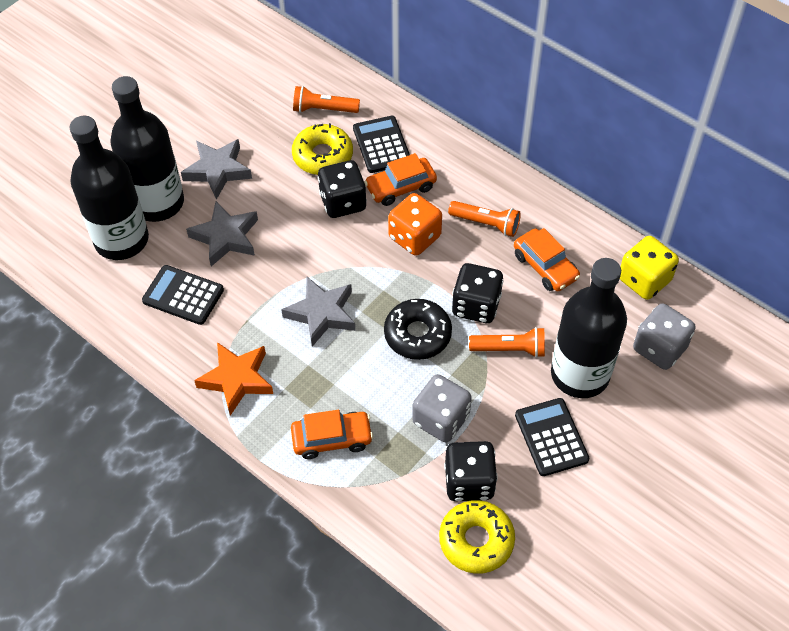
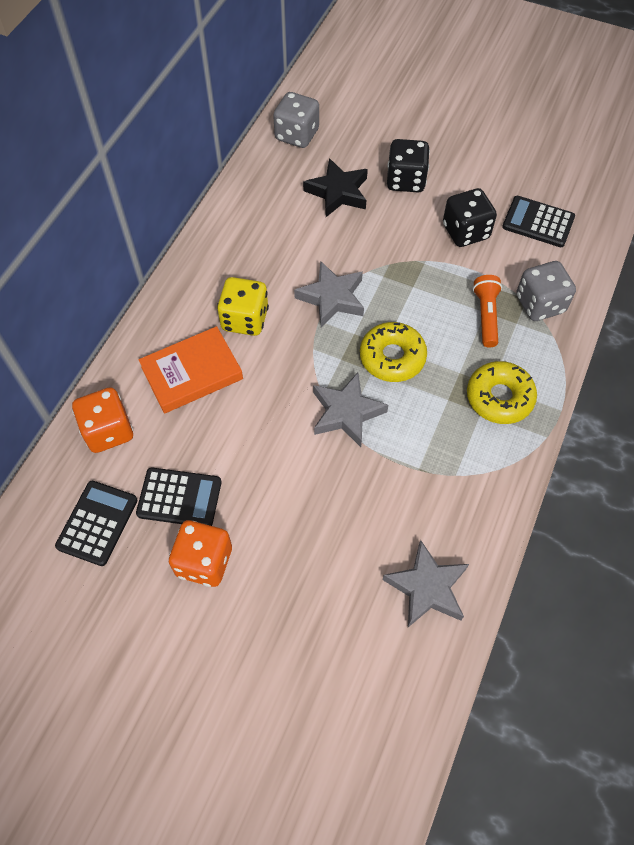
black bottle: 3 -> 0
black dice: 3 -> 2
black donut: 1 -> 0
black star: 0 -> 1
orange book: 0 -> 1
orange car: 3 -> 0
orange dice: 1 -> 2
orange flashlight: 3 -> 1
orange star: 1 -> 0

